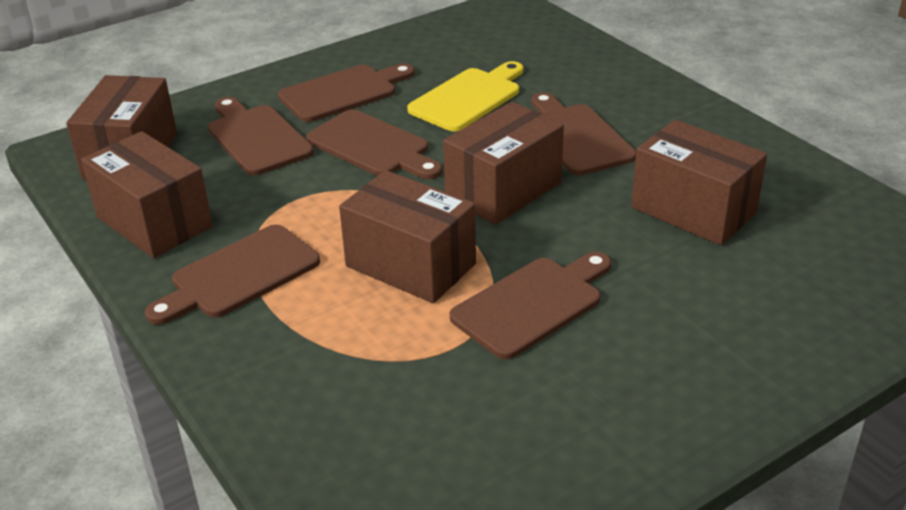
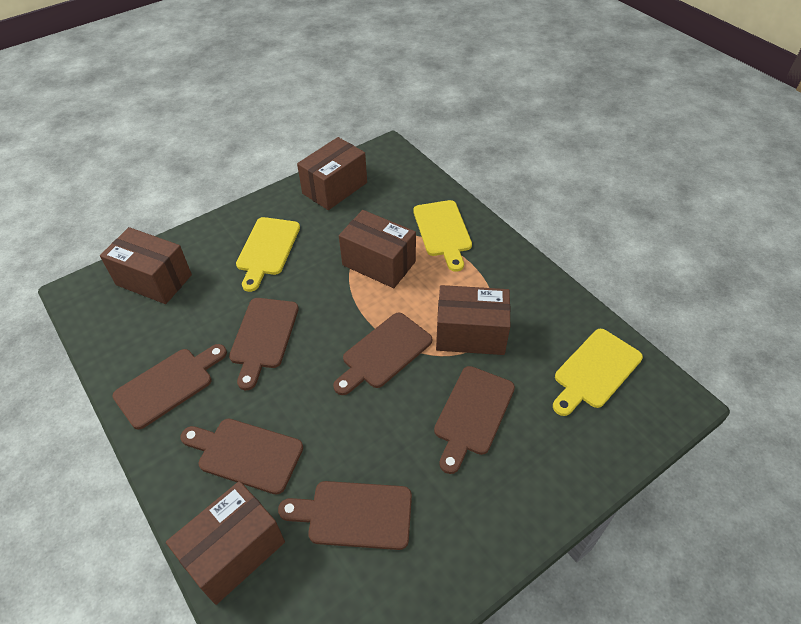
yellow cutting board: 1 -> 3

